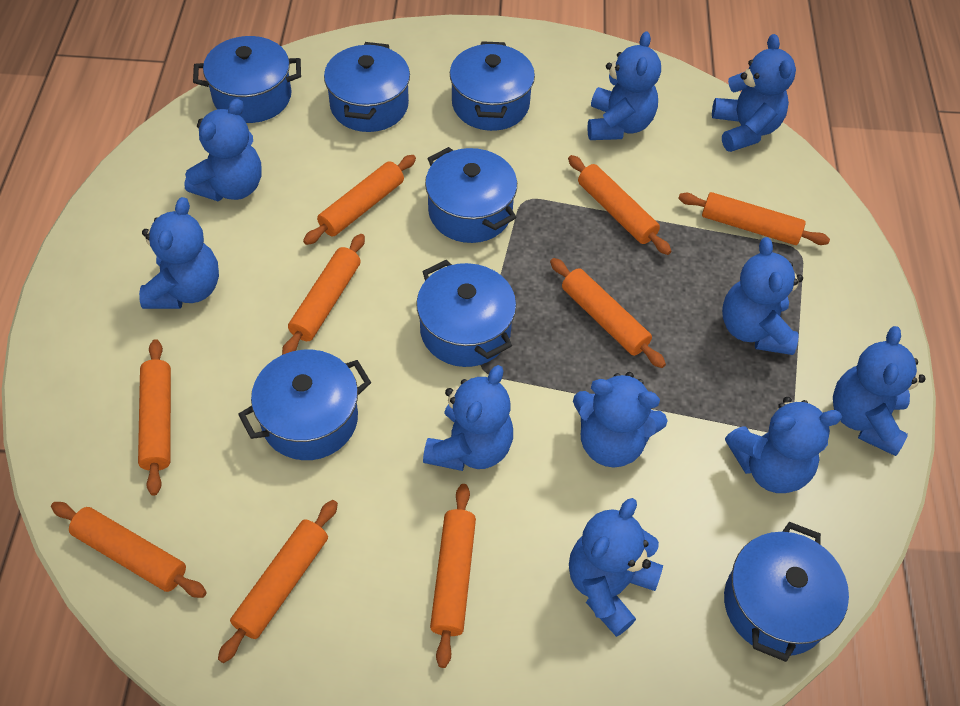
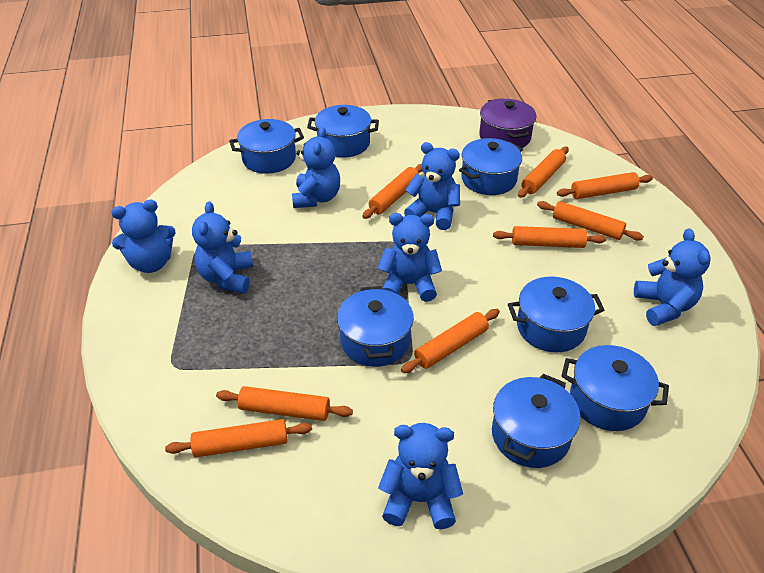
blue teddy bear: 10 -> 7
orange rolling pin: 9 -> 8
purple pot: 0 -> 1

